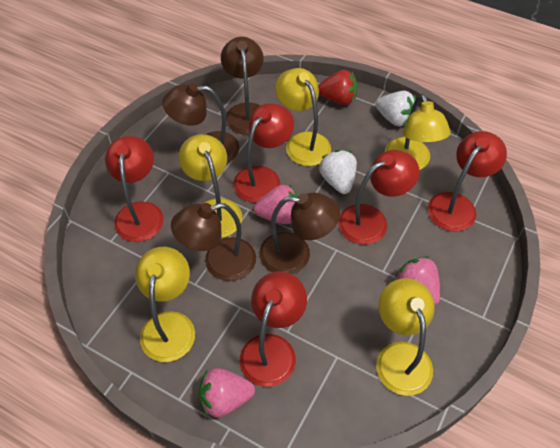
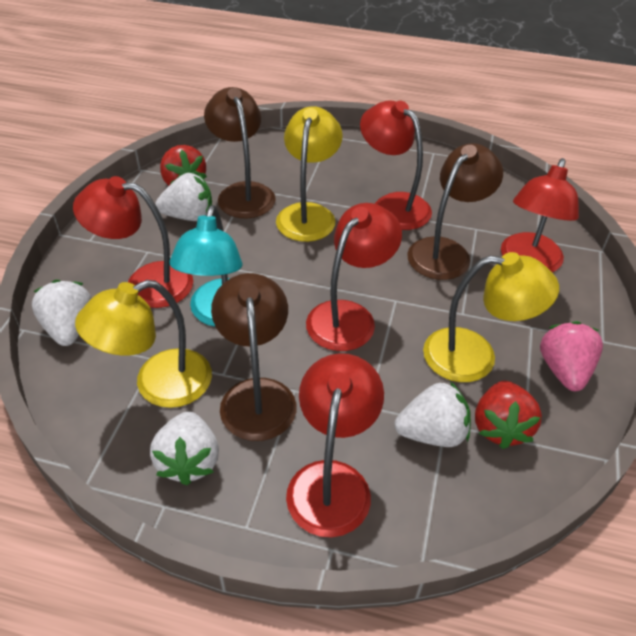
brown lamp: 4 -> 3
pink strawberry: 3 -> 1
red strawberry: 1 -> 2
turquoise lamp: 0 -> 1
white strawberry: 2 -> 4
yellow lamp: 5 -> 3

